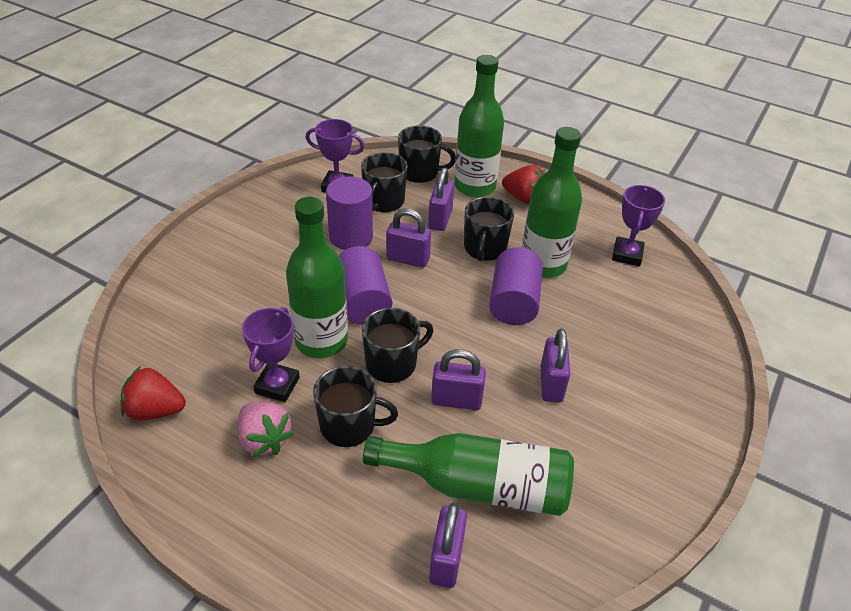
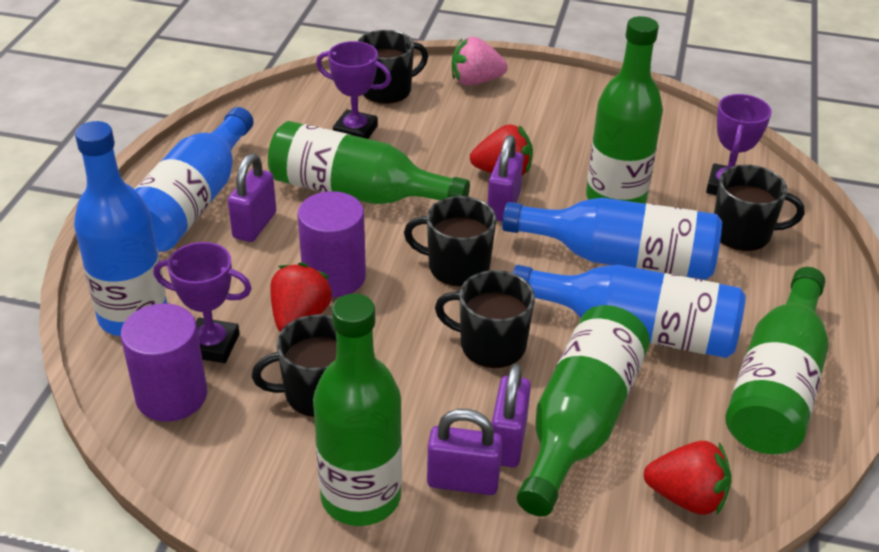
blue bottle: 0 -> 4
green bottle: 4 -> 5
purple cylinder: 3 -> 2
purple padlock: 5 -> 4
red strawberry: 2 -> 3

